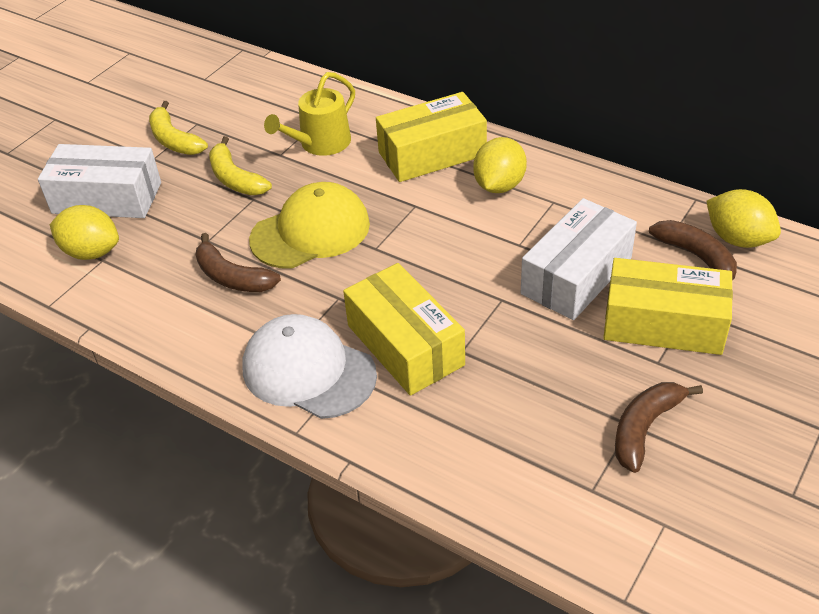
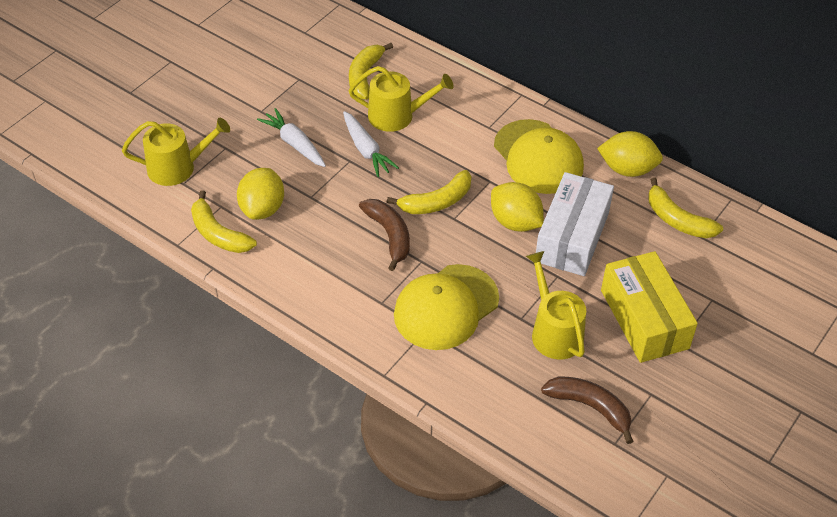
brown banana: 3 -> 2
white box: 2 -> 1
white cap: 1 -> 0
white carrot: 0 -> 2
yellow banana: 2 -> 4
yellow box: 3 -> 1
yellow cap: 1 -> 2
yellow watering can: 1 -> 3

